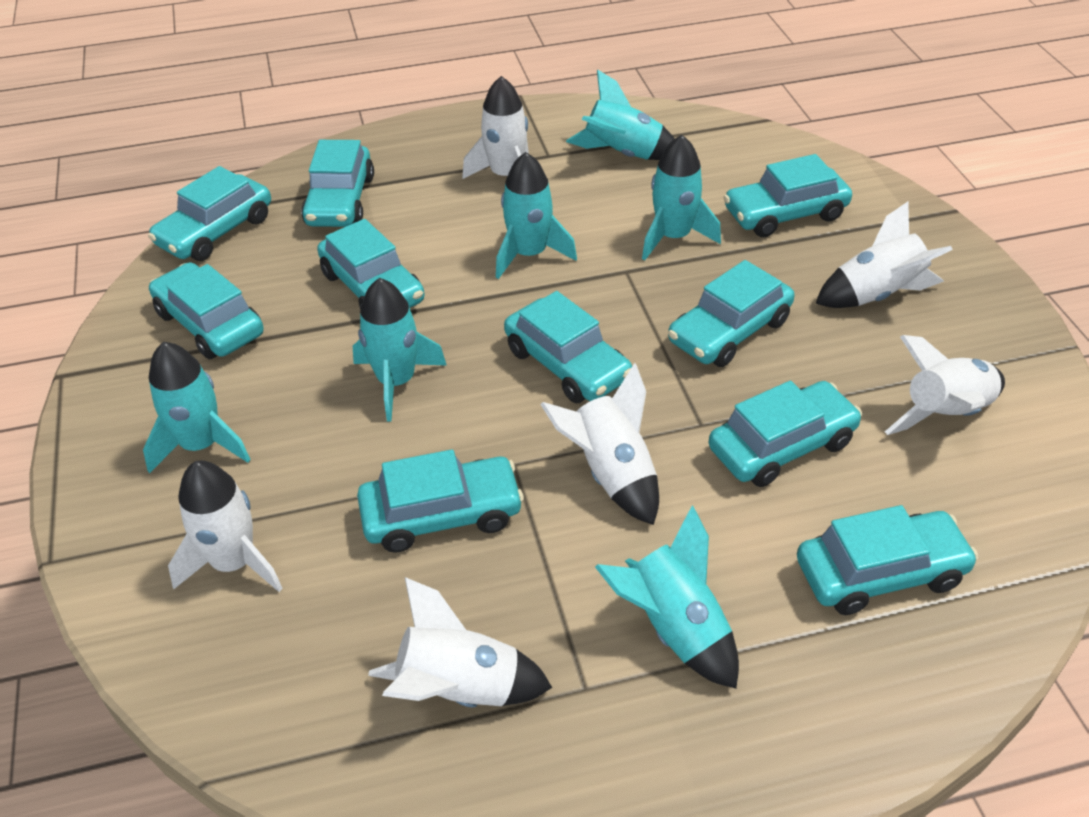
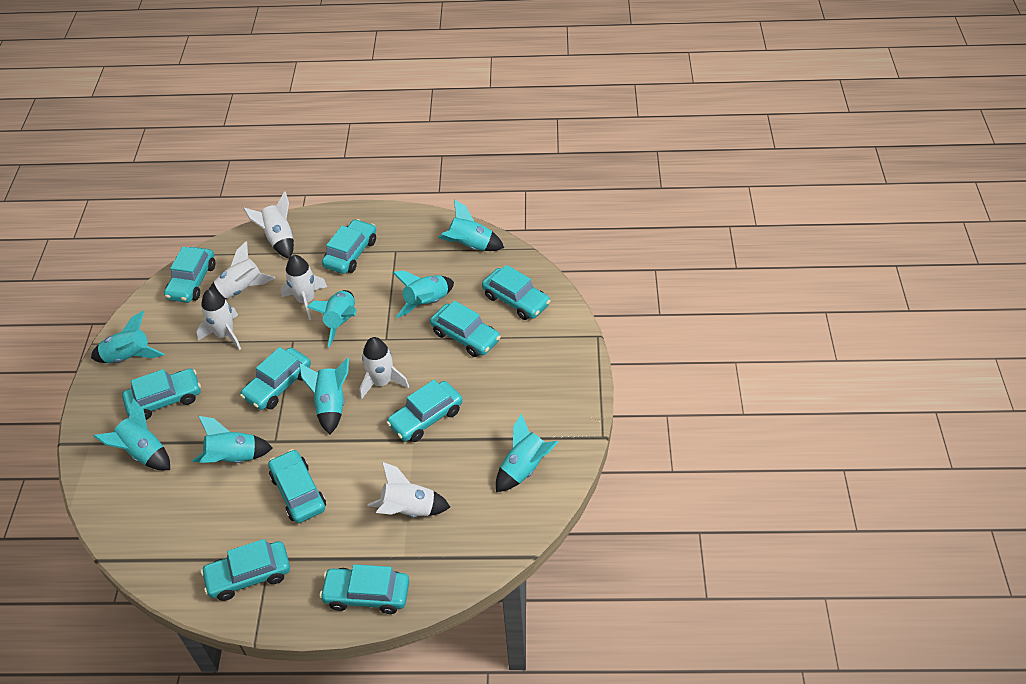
turquoise rocket: 6 -> 8

